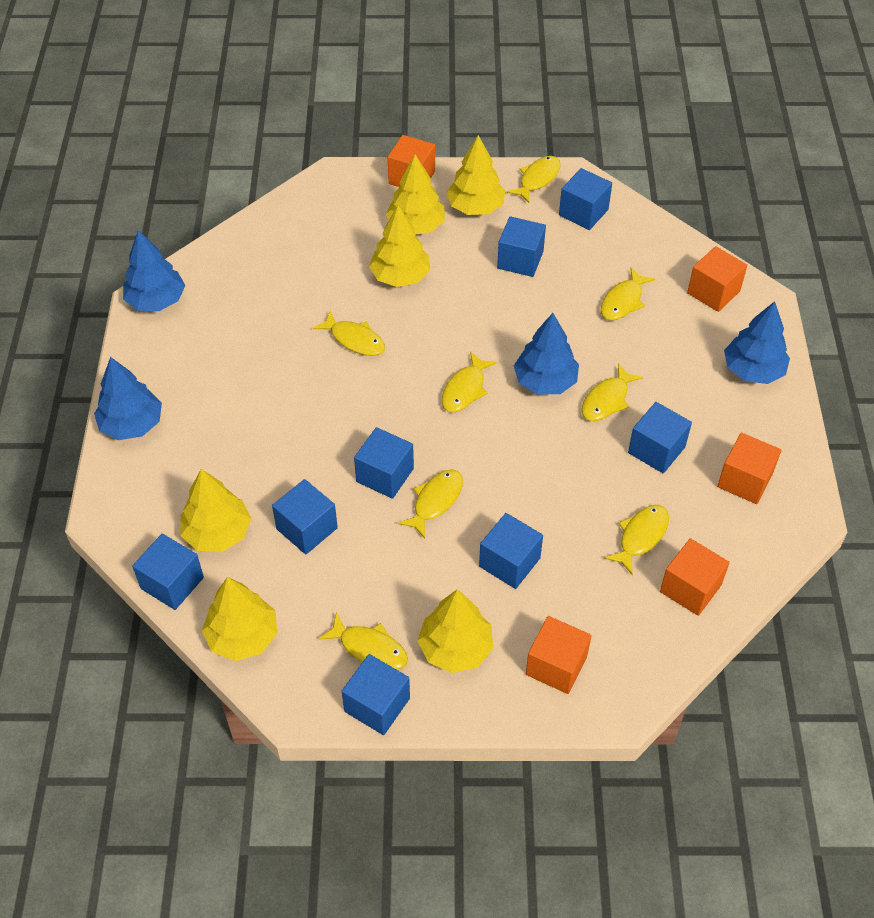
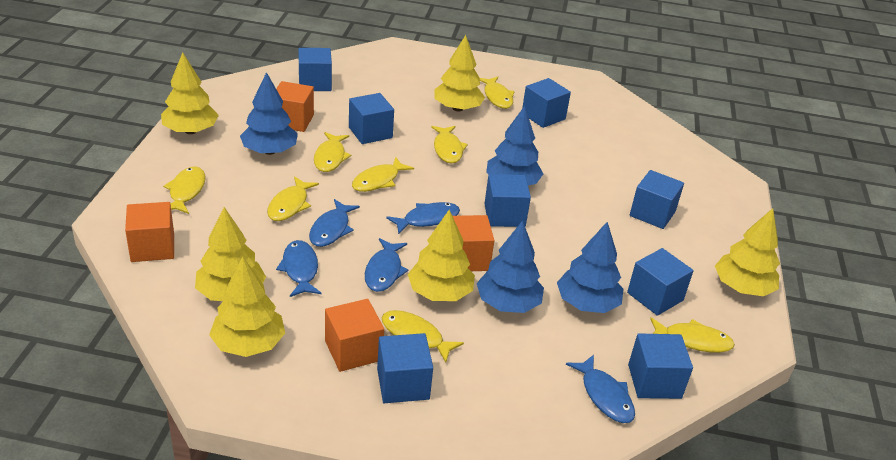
blue fish: 0 -> 5
orange cube: 5 -> 4

